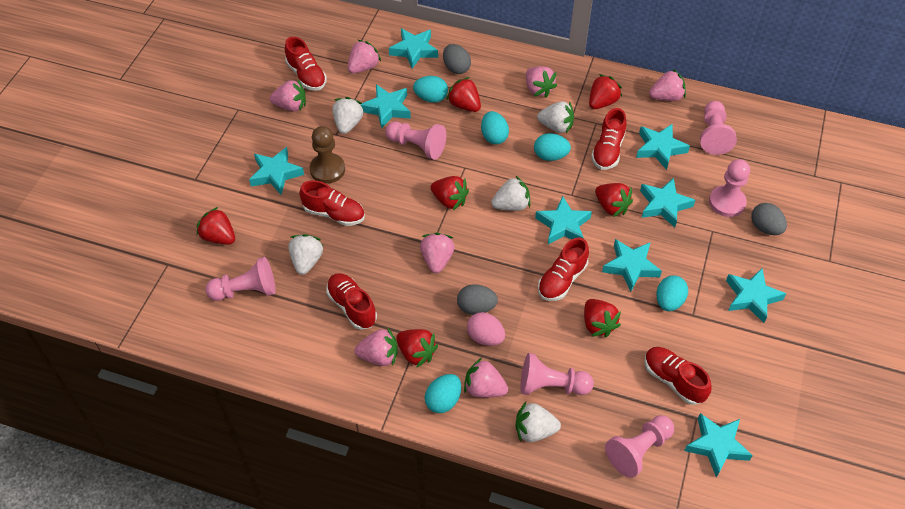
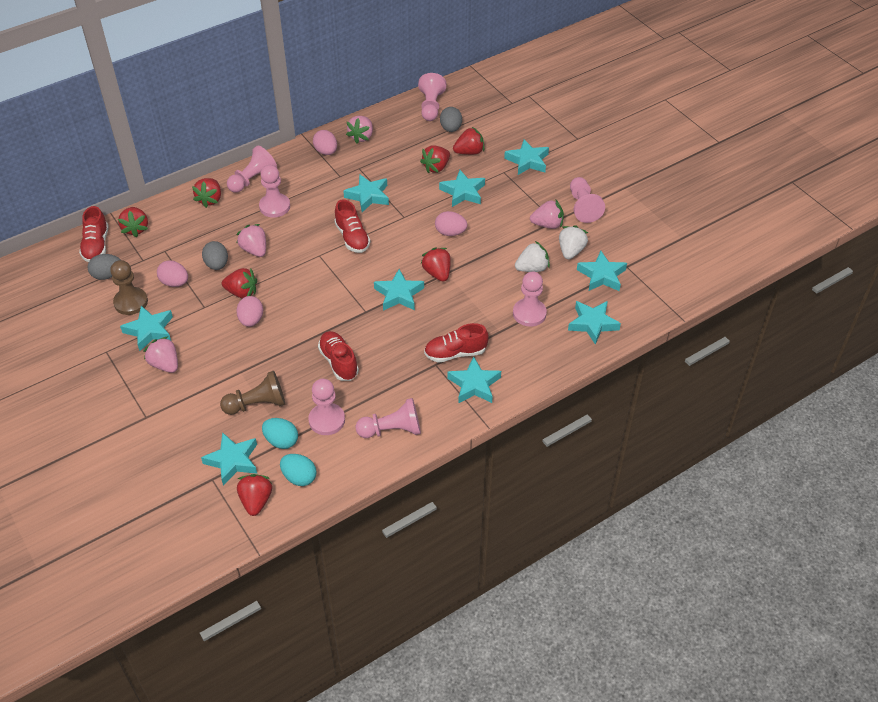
brown pawn: 1 -> 2
pink egg: 1 -> 4
pink pawn: 6 -> 7
pink strawberry: 7 -> 4
red shoe: 6 -> 4
turquoise egg: 5 -> 2
white strawberry: 5 -> 2

